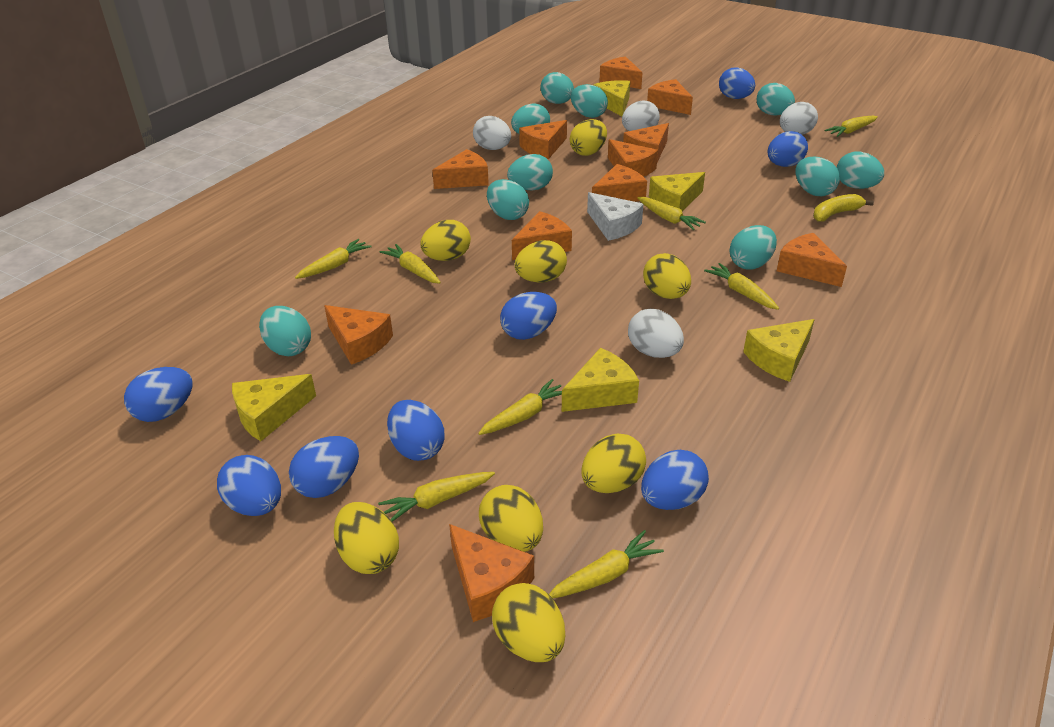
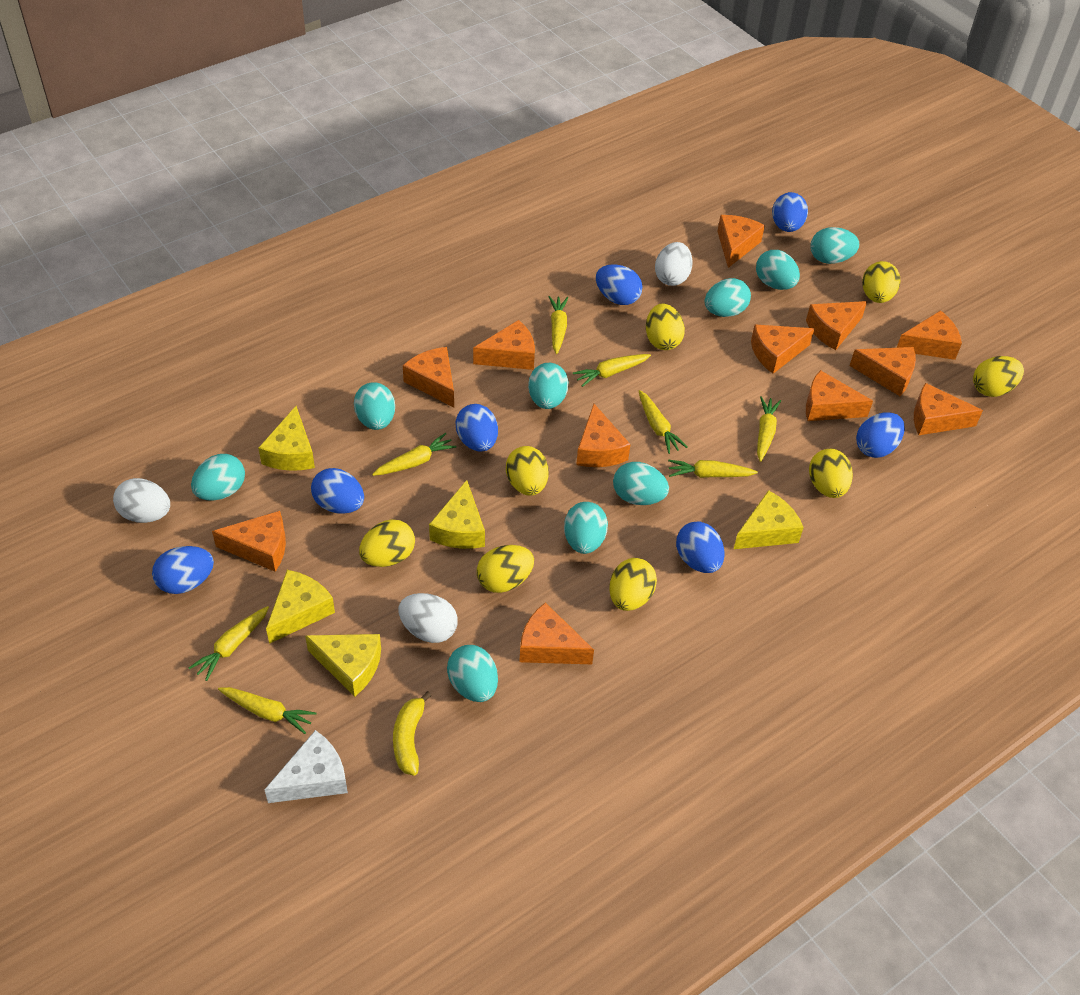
blue egg: 8 -> 7
orange cheese: 11 -> 12
turquoise egg: 10 -> 9
white egg: 4 -> 3

